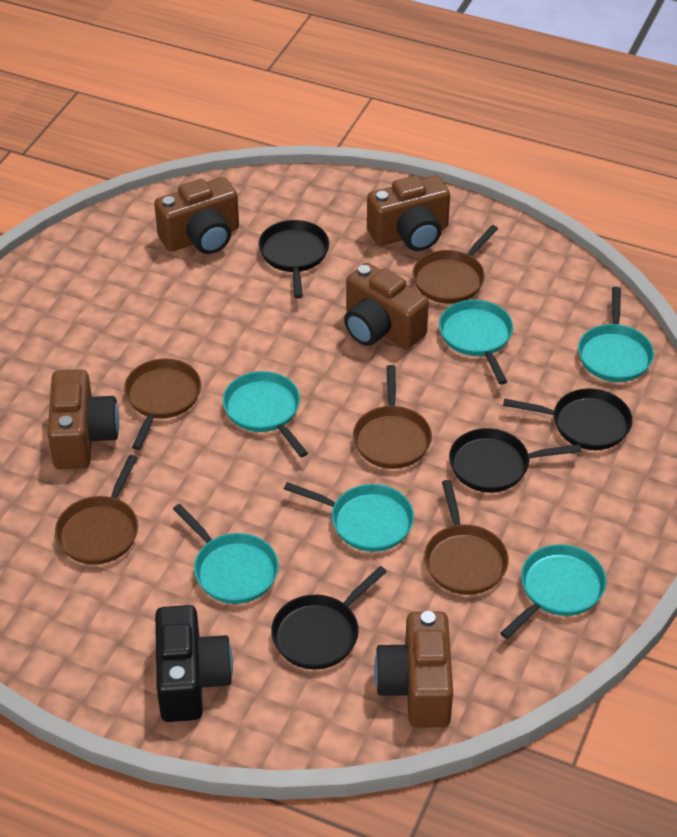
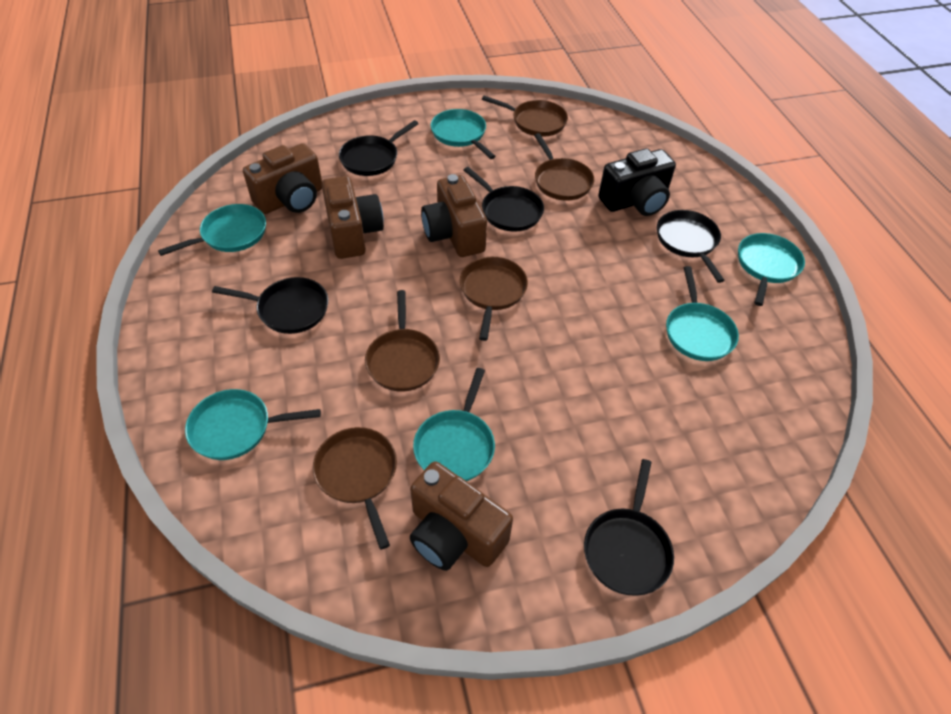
black pan: 4 -> 5
brown camera: 5 -> 4

